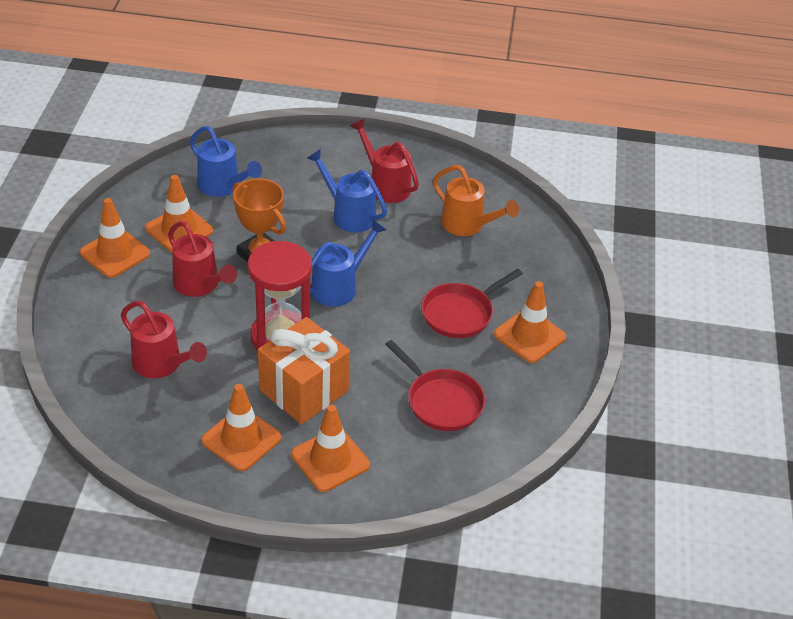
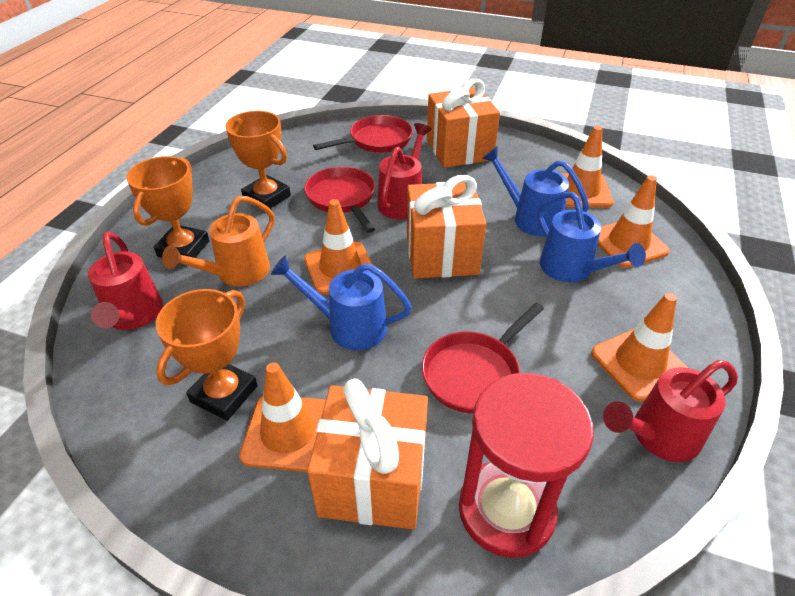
orange gift: 1 -> 3
orange trophy: 1 -> 3
red pan: 2 -> 3

